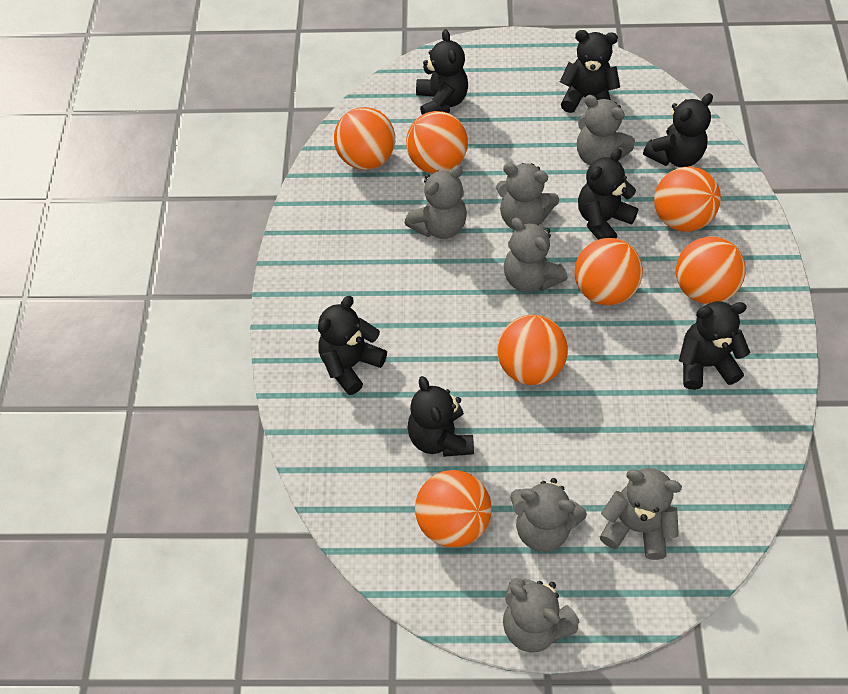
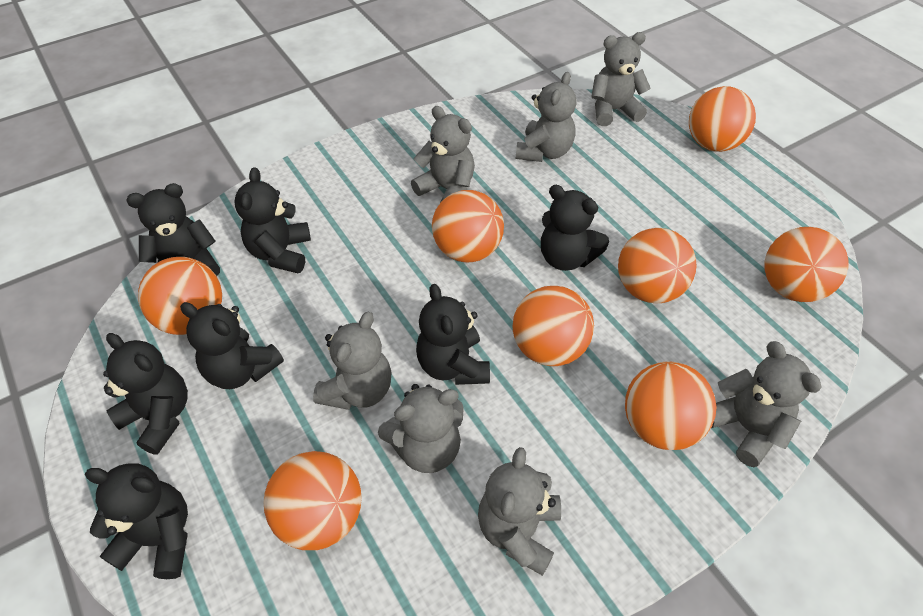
orange ball: 7 -> 8

